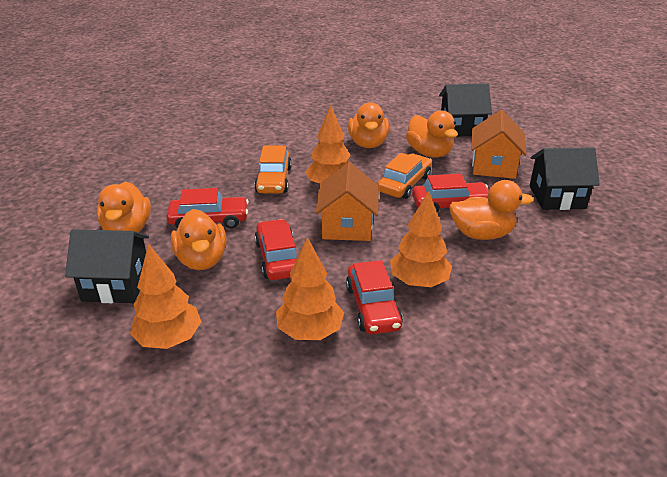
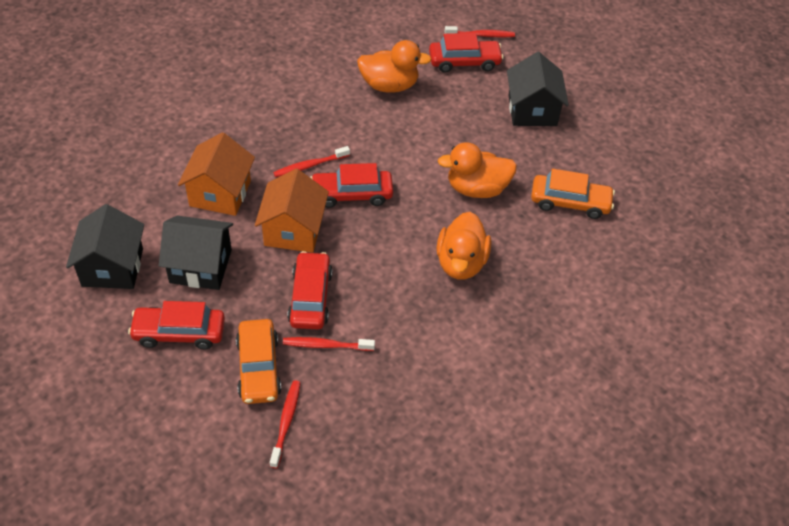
orange duck: 5 -> 3
orange tree: 4 -> 0
red toothbrush: 0 -> 4

